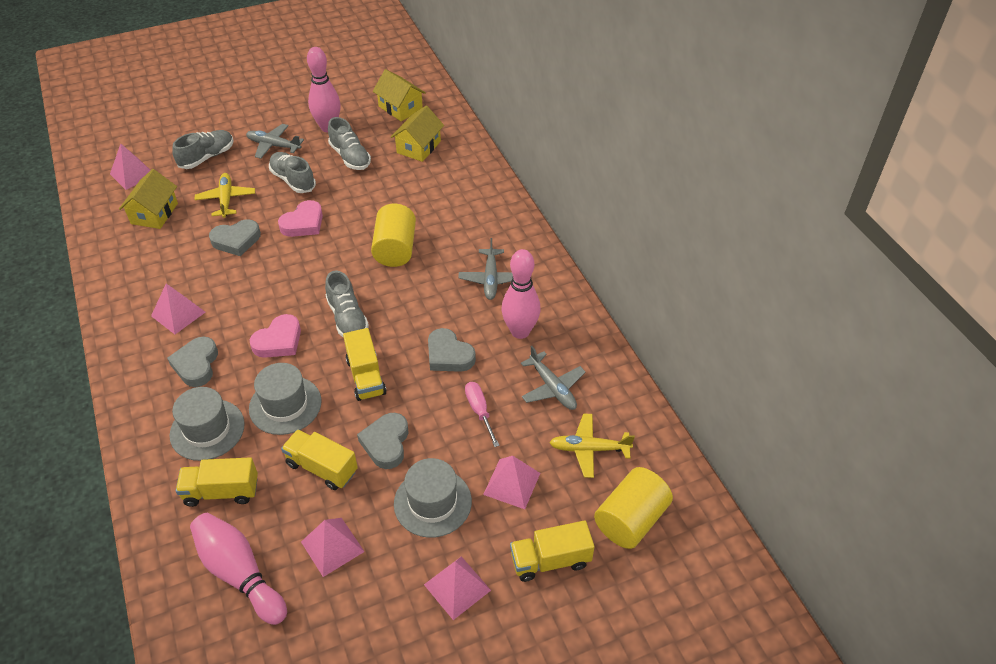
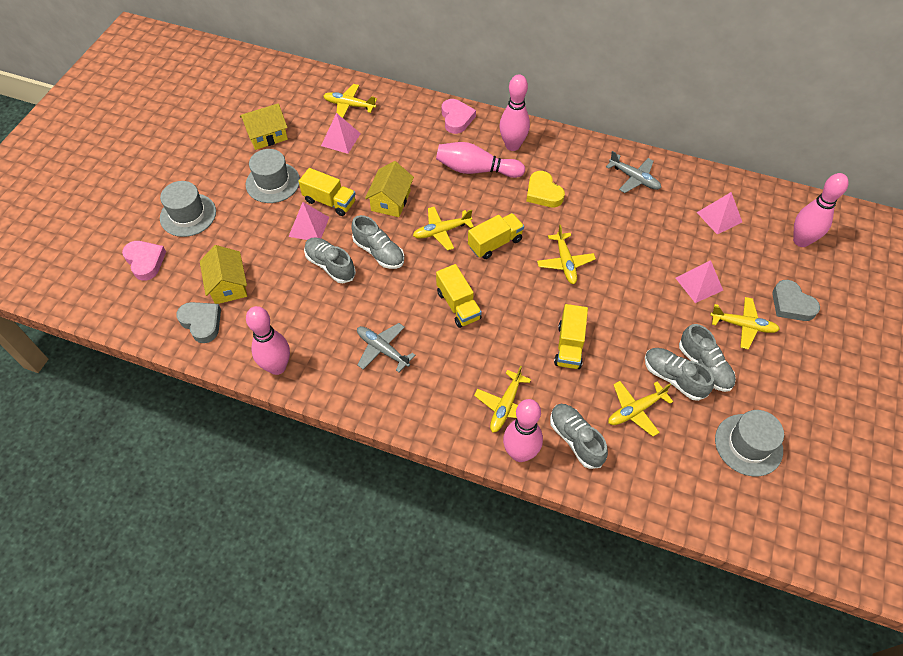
grey heart: 4 -> 2
grey plane: 3 -> 2
grey shoe: 4 -> 5
pink bowling pin: 3 -> 5
pink pyramid: 5 -> 4
pink screwdriver: 1 -> 0
yellow cylinder: 2 -> 0
yellow heart: 0 -> 1
yellow plane: 2 -> 6

